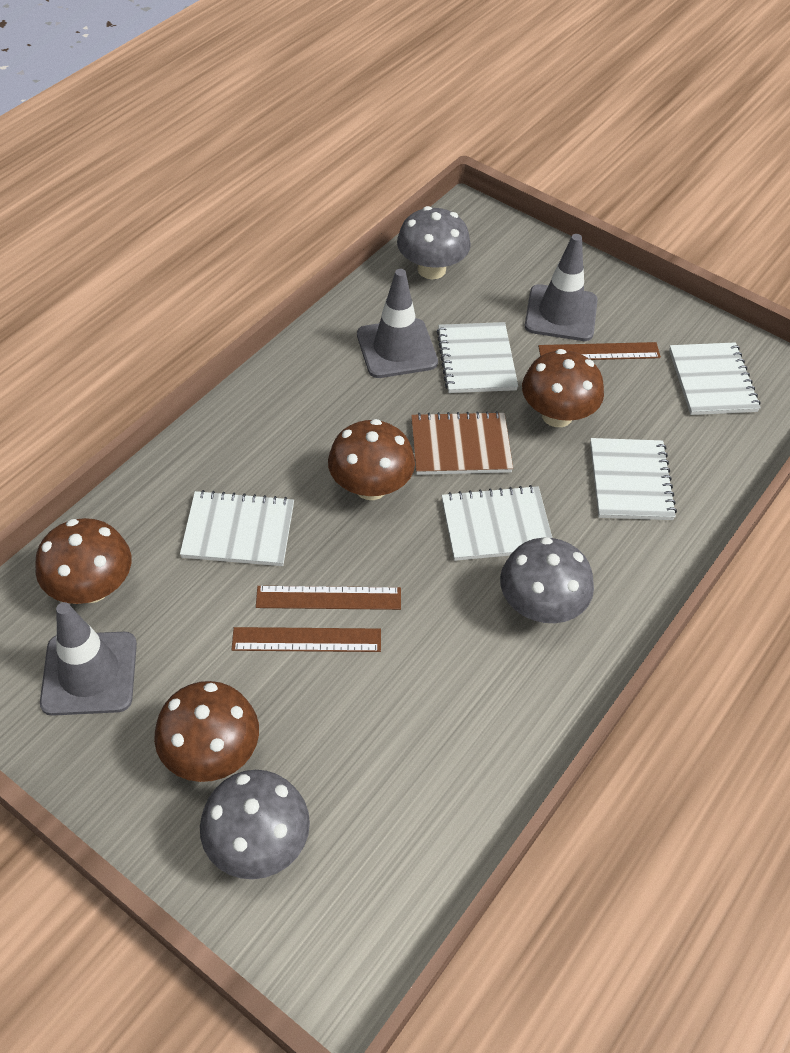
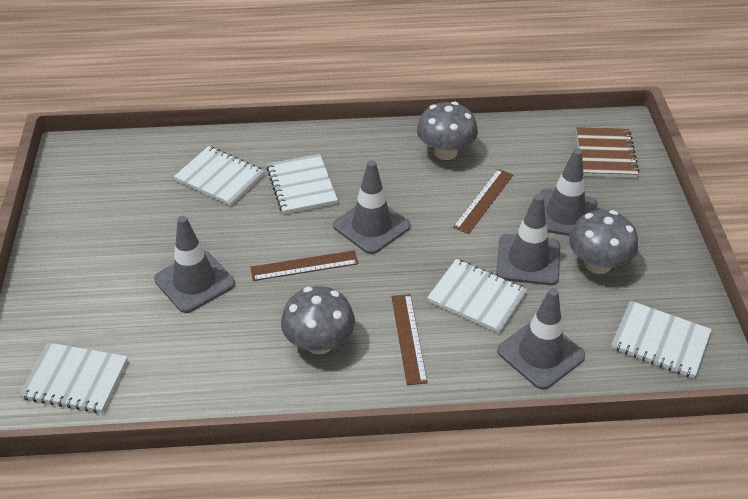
brown mushroom: 4 -> 0
grey traffic cone: 3 -> 5

